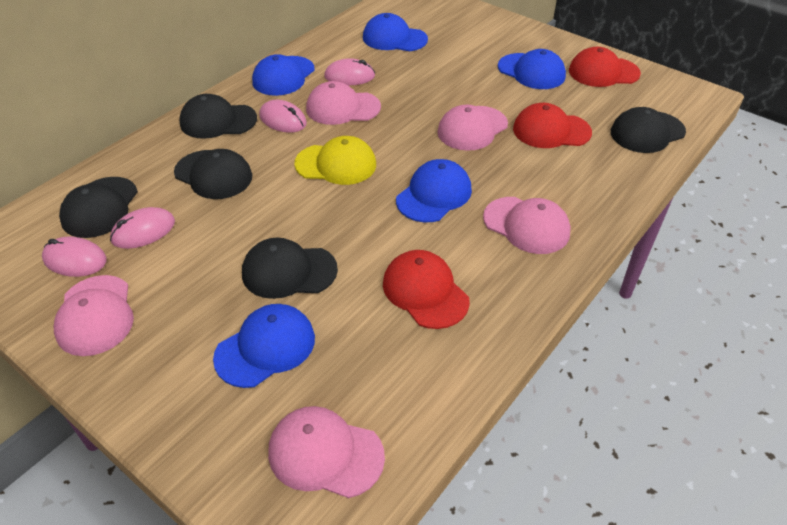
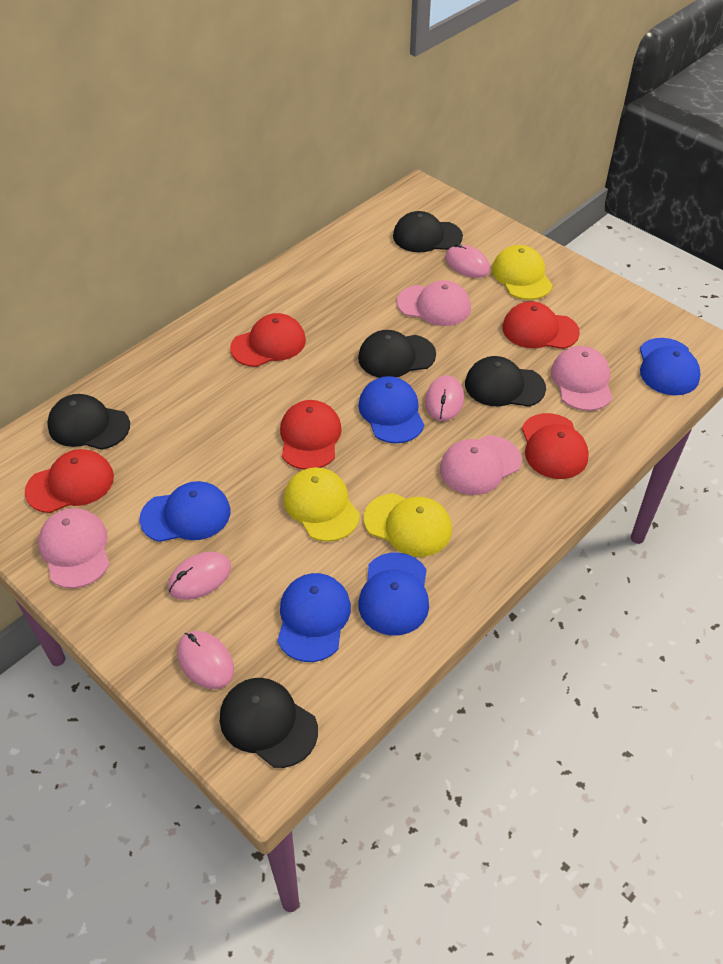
pink cap: 5 -> 4
red cap: 3 -> 5
yellow cap: 1 -> 3

